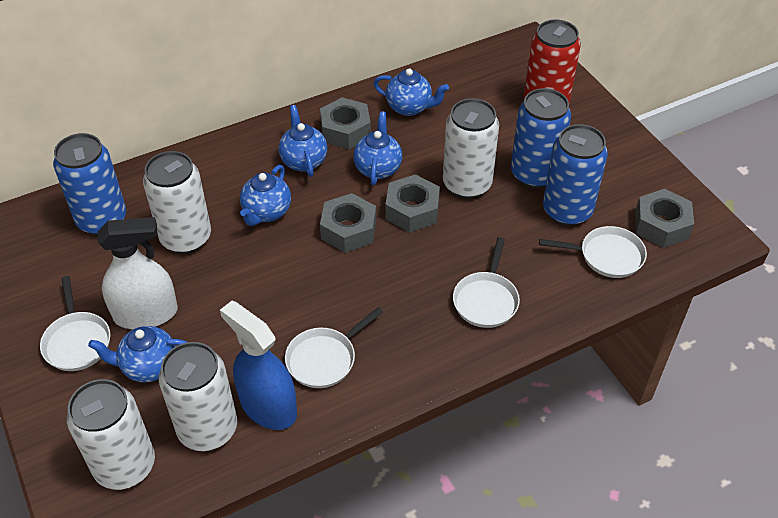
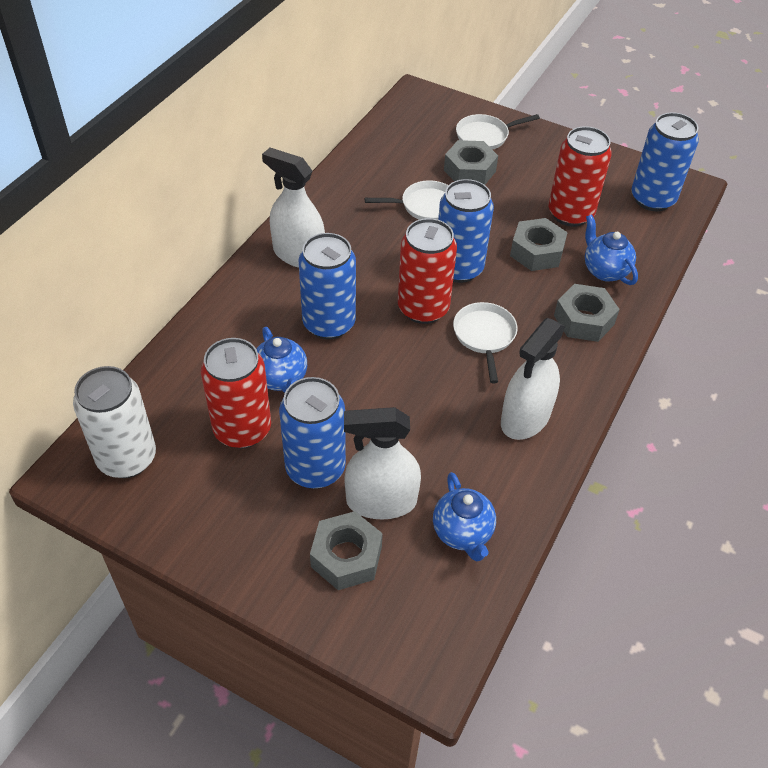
blue can: 3 -> 4
blue spray bottle: 1 -> 0
blue teapot: 5 -> 3
red can: 1 -> 3
white can: 4 -> 1
white pan: 4 -> 3
white spray bottle: 1 -> 3

